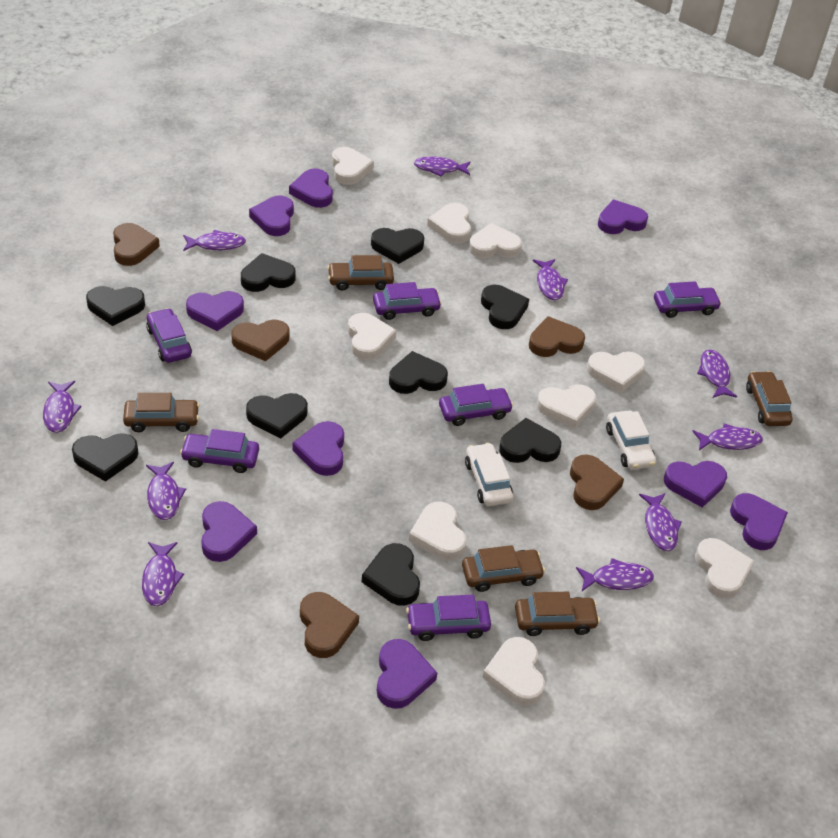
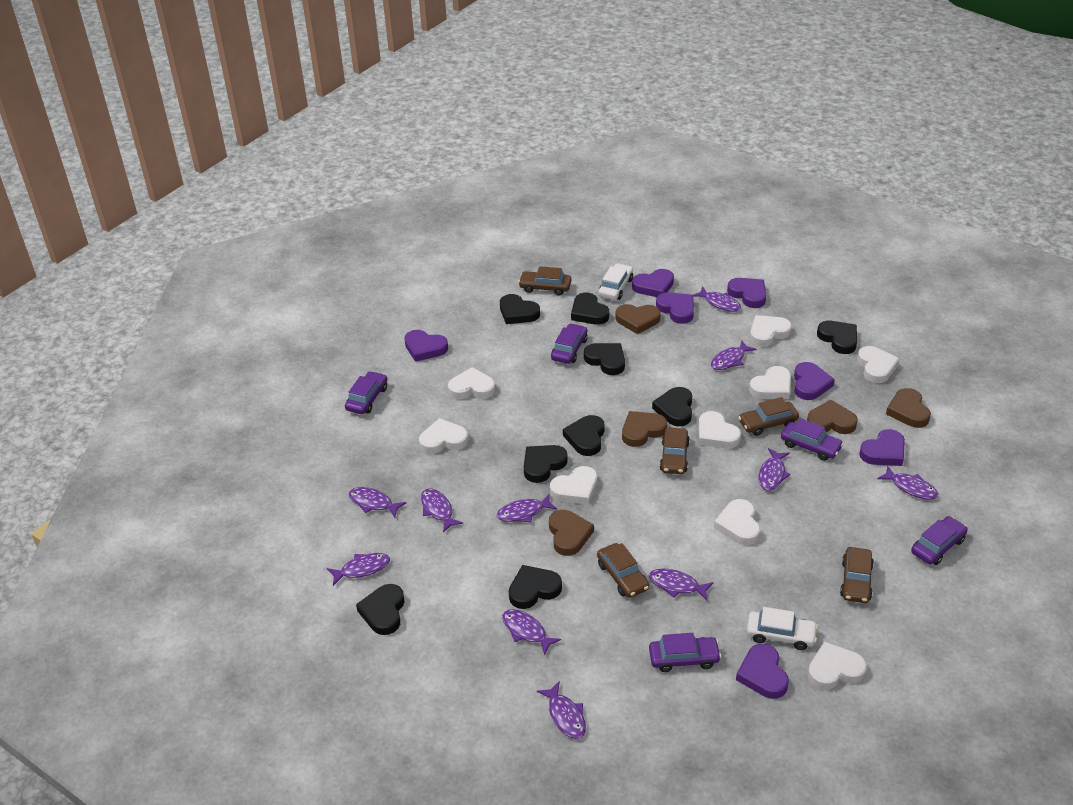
purple car: 6 -> 5
purple fish: 10 -> 11
purple heart: 9 -> 7

